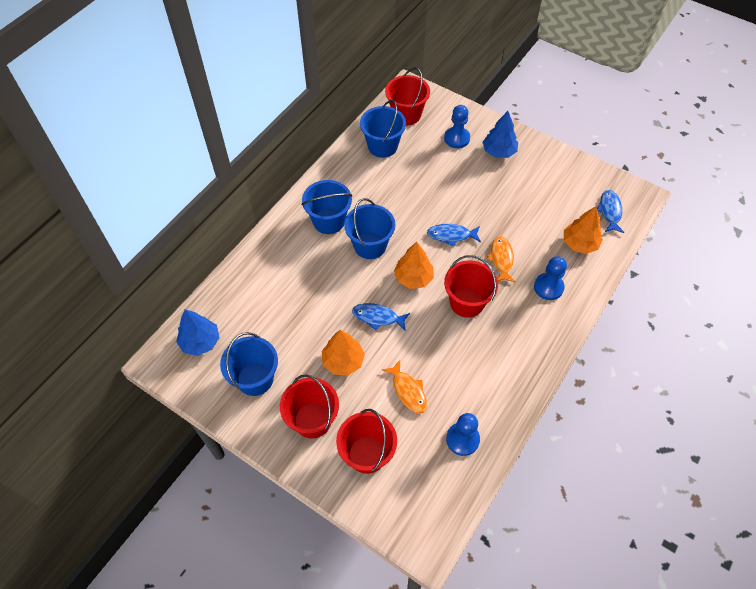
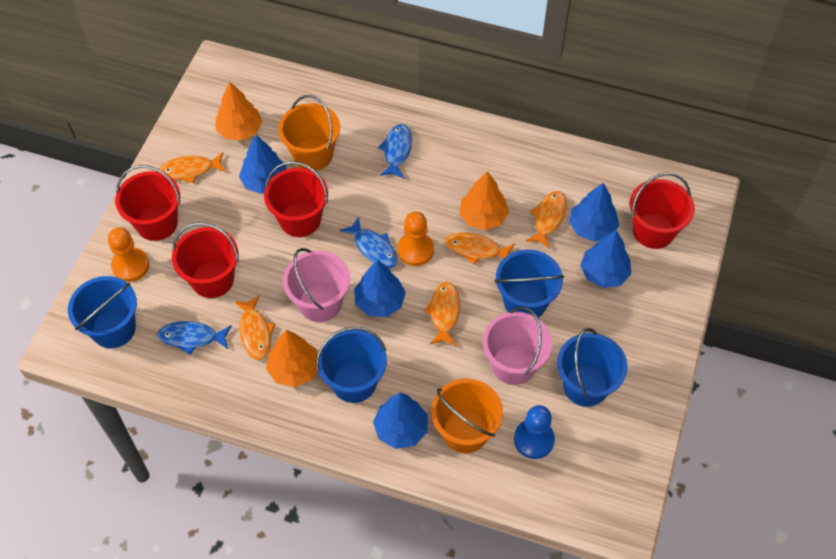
blue pawn: 3 -> 1
blue tree: 2 -> 5
orange bucket: 0 -> 2
orange fish: 2 -> 5
orange pawn: 0 -> 2
pink bucket: 0 -> 2

